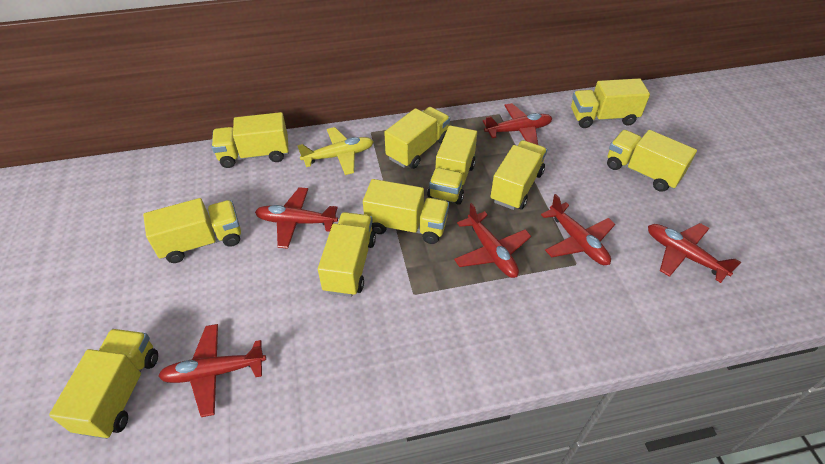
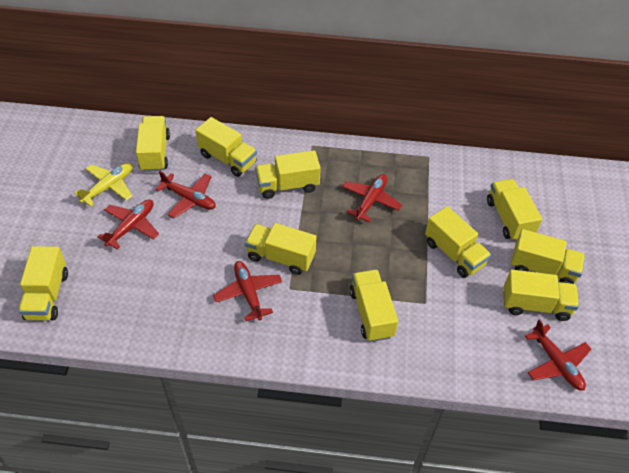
red plane: 6 -> 5

